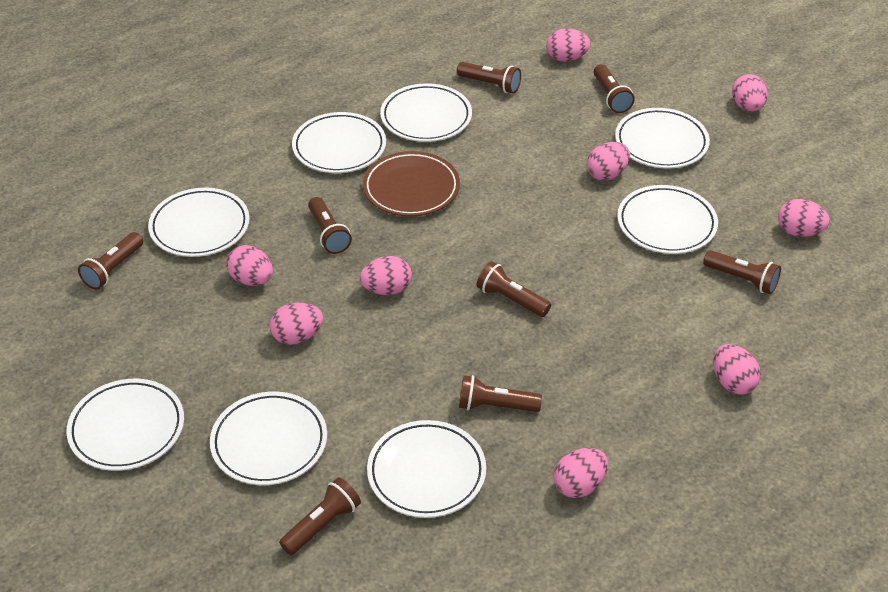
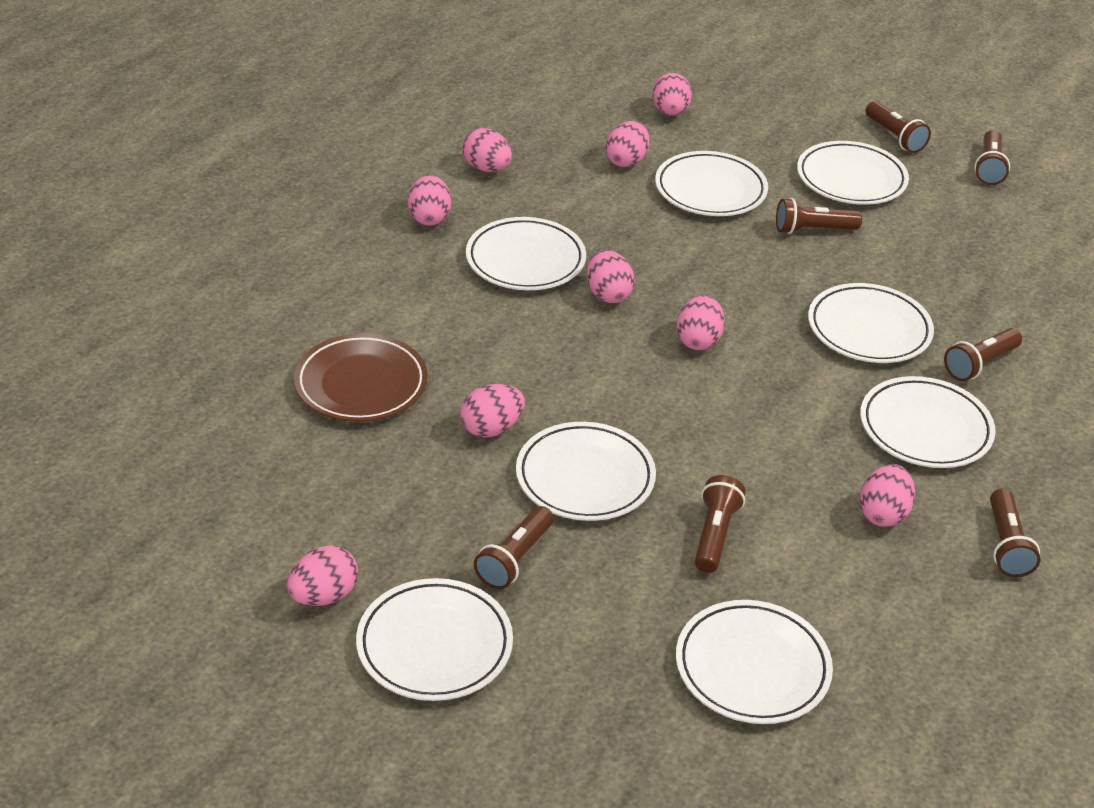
brown flashlight: 8 -> 7

